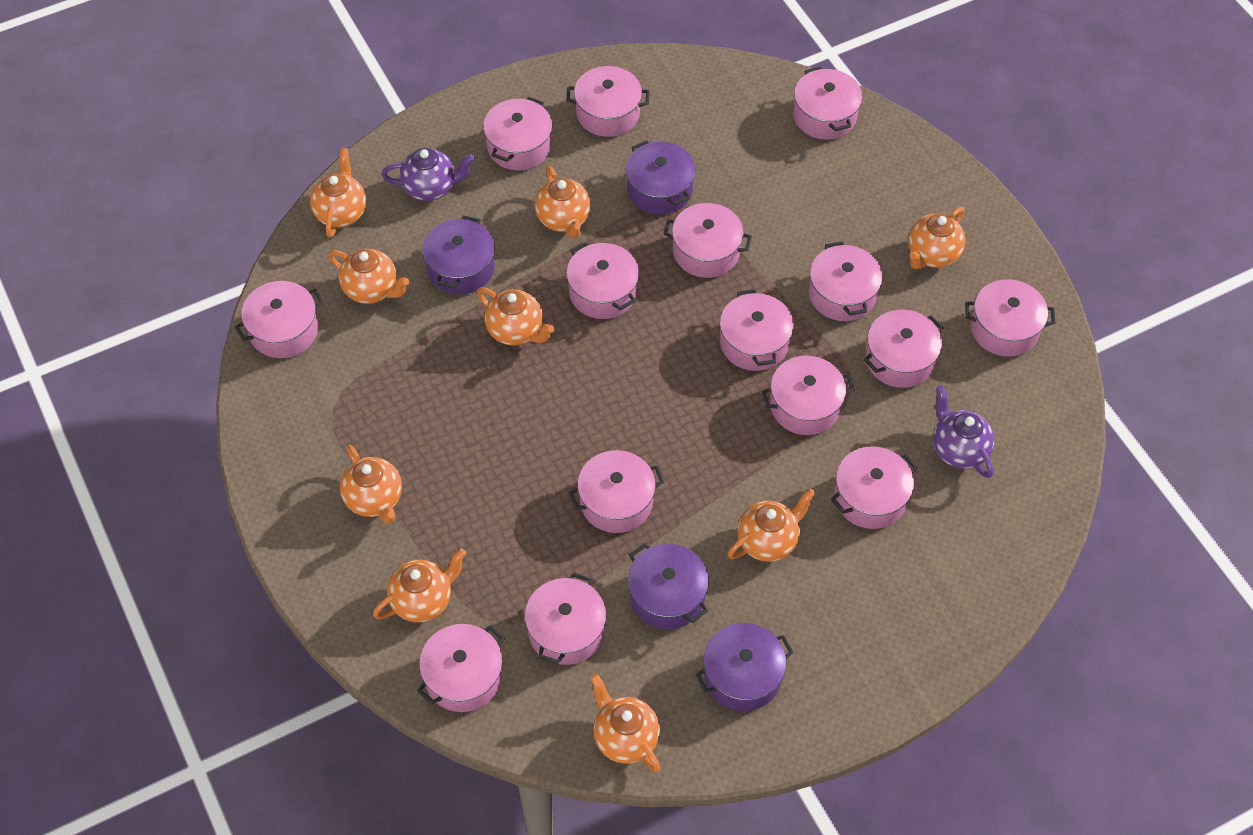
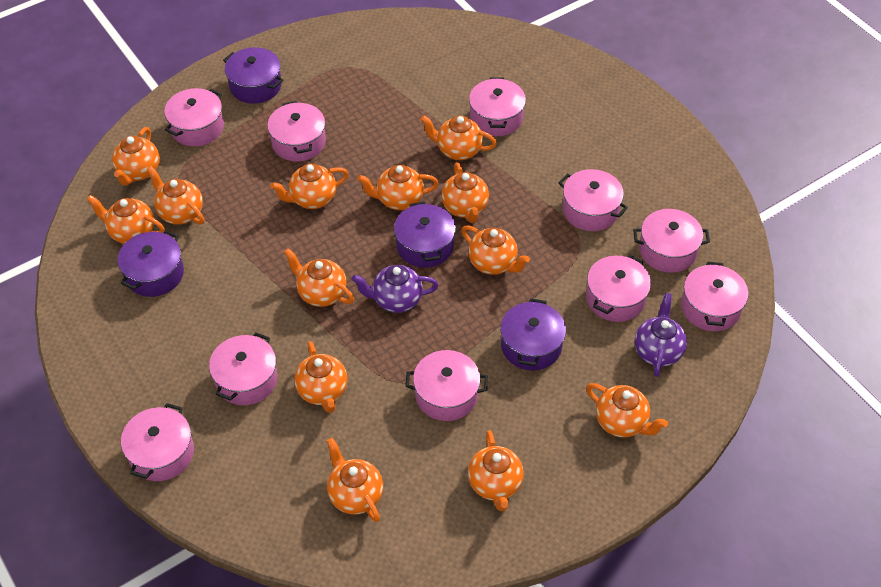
orange teapot: 9 -> 13
pink pot: 15 -> 10

